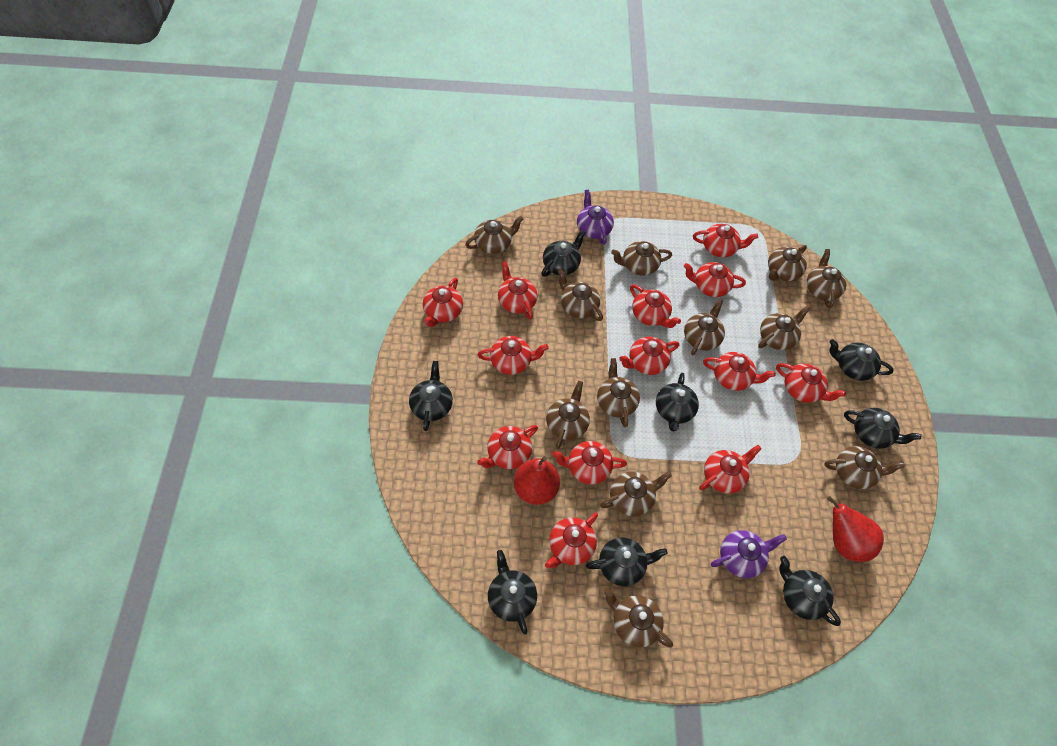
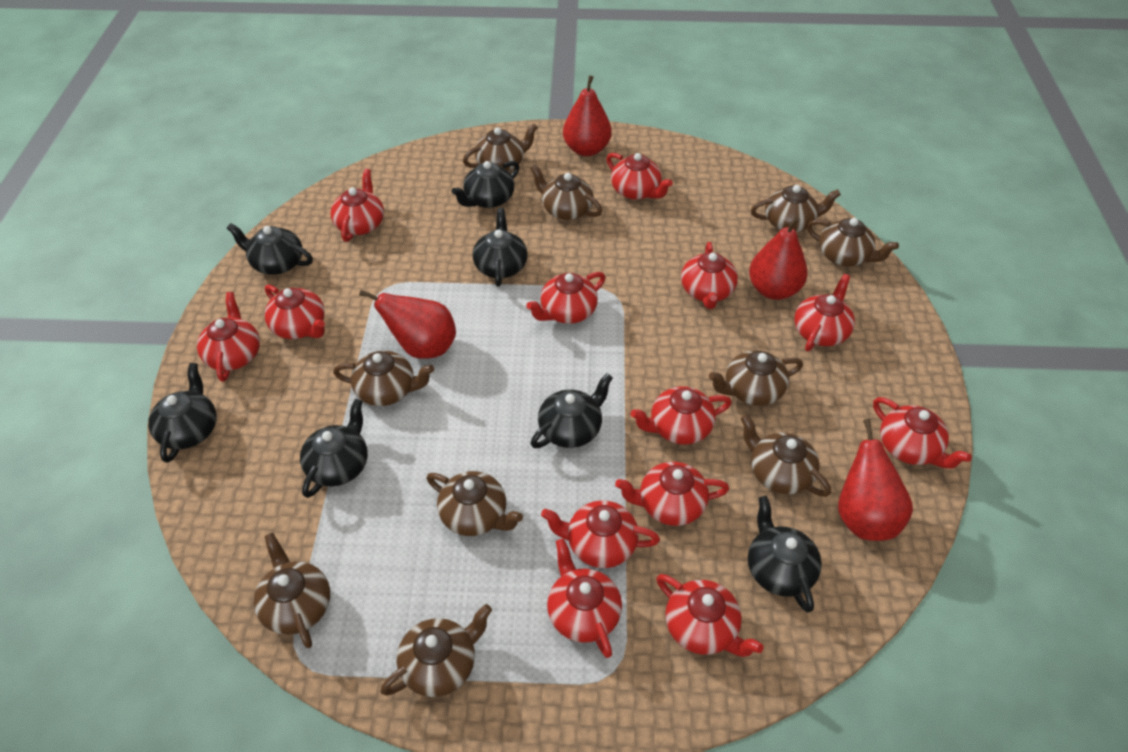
black teapot: 8 -> 7
brown teapot: 12 -> 10
purple teapot: 2 -> 0
red pear: 2 -> 4

